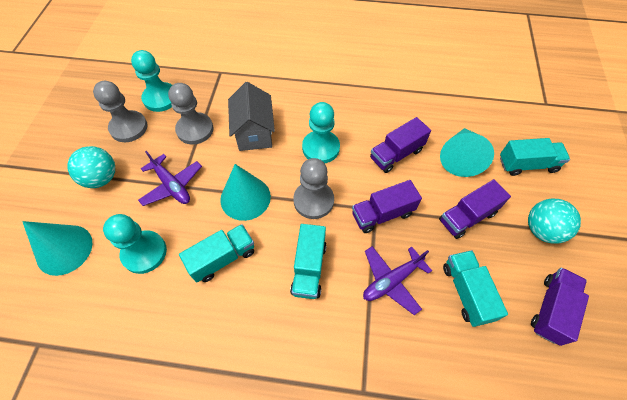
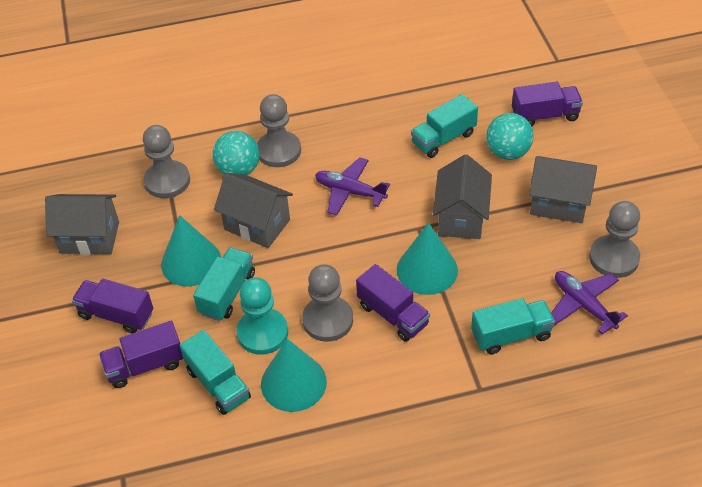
grey house: 1 -> 4
grey pawn: 3 -> 4
turquoise pawn: 3 -> 1

